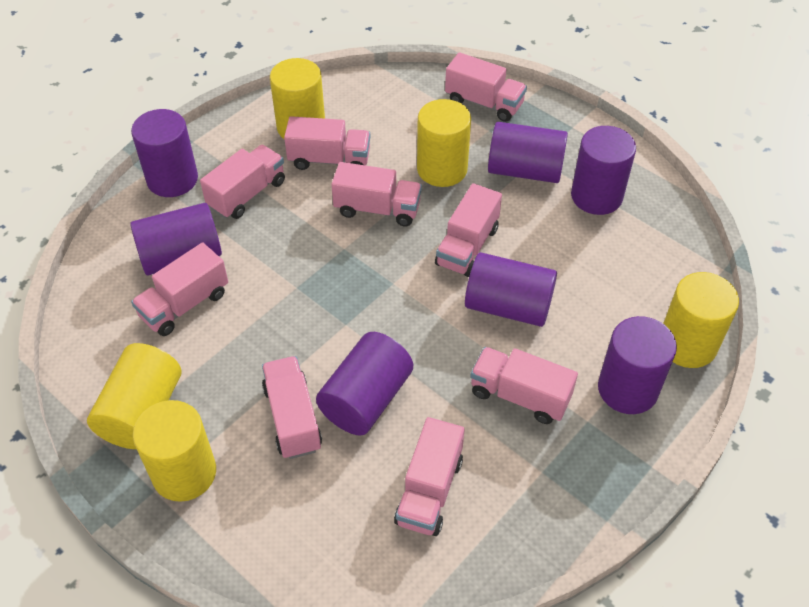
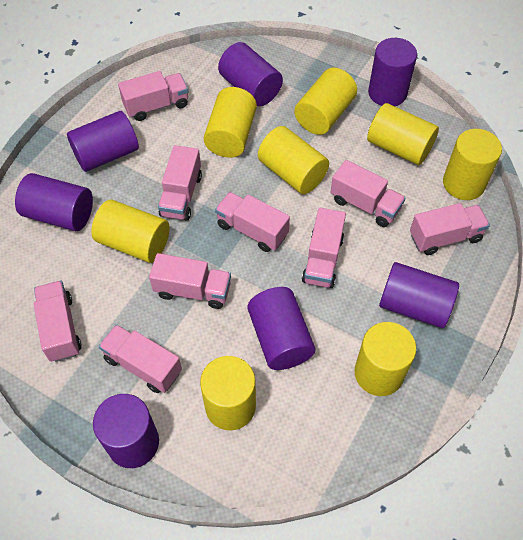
yellow cylinder: 5 -> 8

